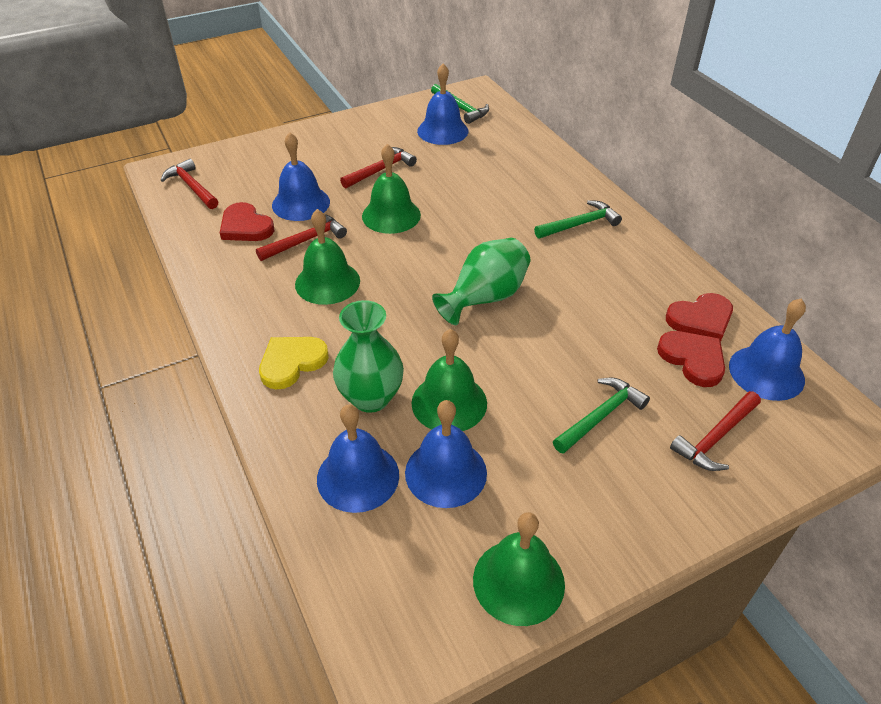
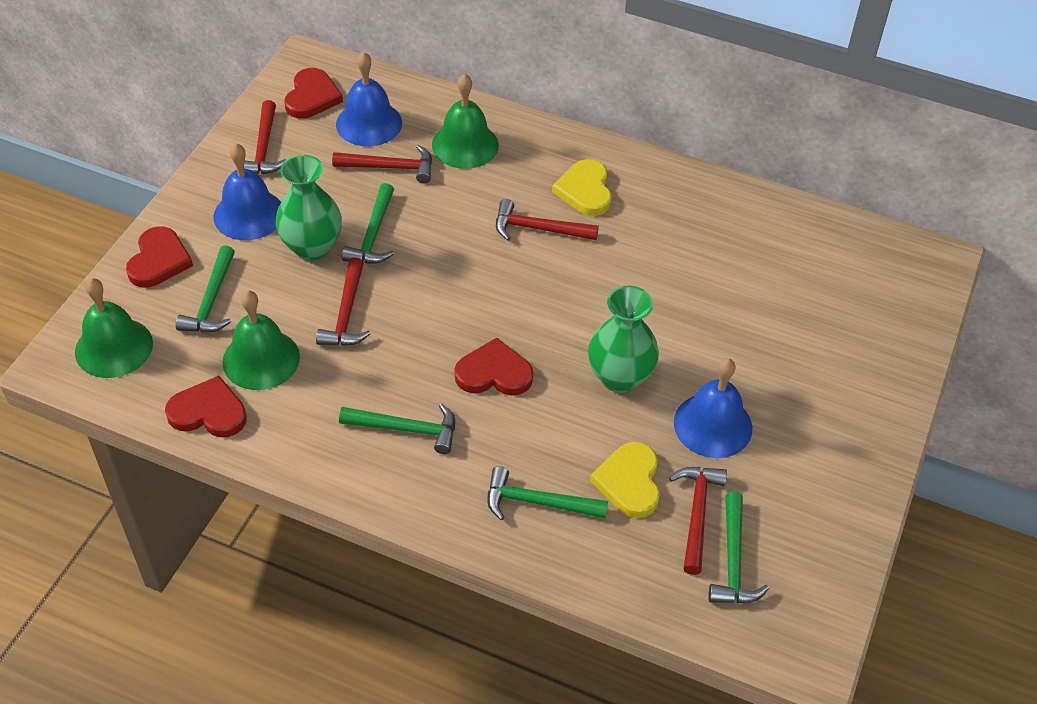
blue bell: 5 -> 3
green bell: 4 -> 3
green hammer: 3 -> 5
red hammer: 4 -> 5
red heart: 3 -> 4
yellow heart: 1 -> 2

